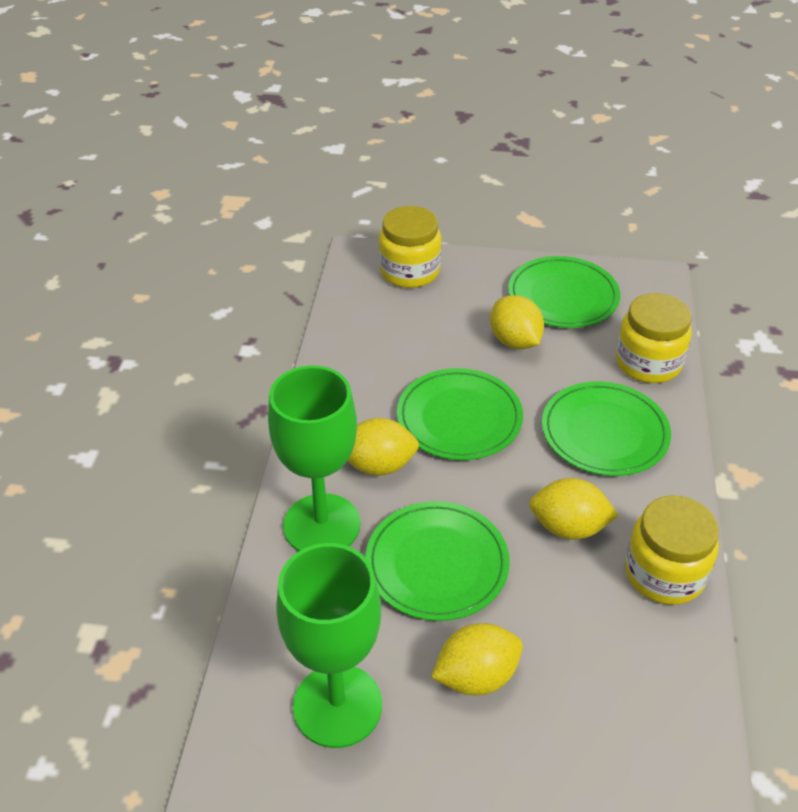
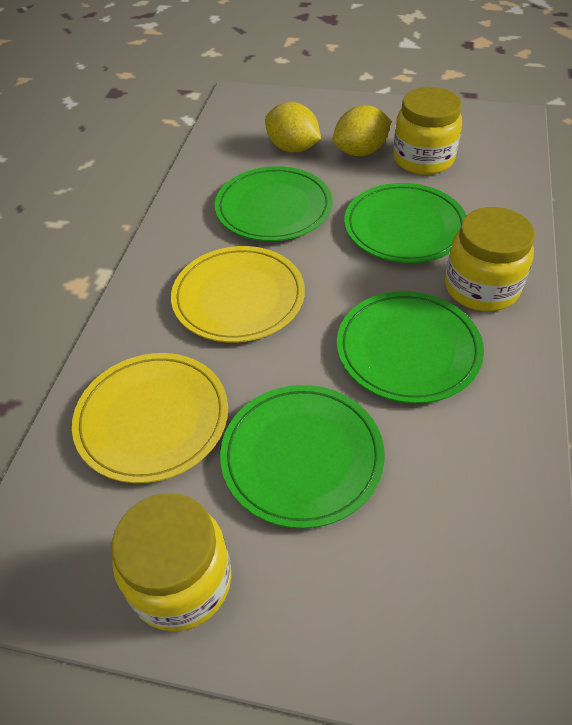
green goblet: 2 -> 0
yellow lemon: 4 -> 2
yellow plate: 0 -> 2

